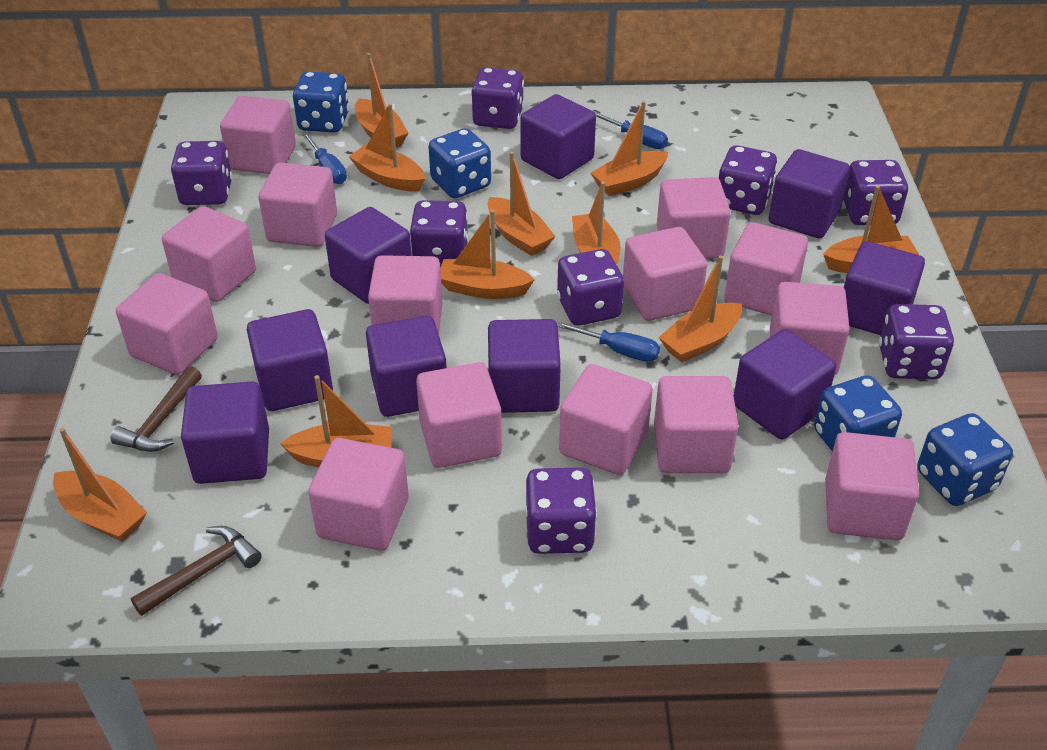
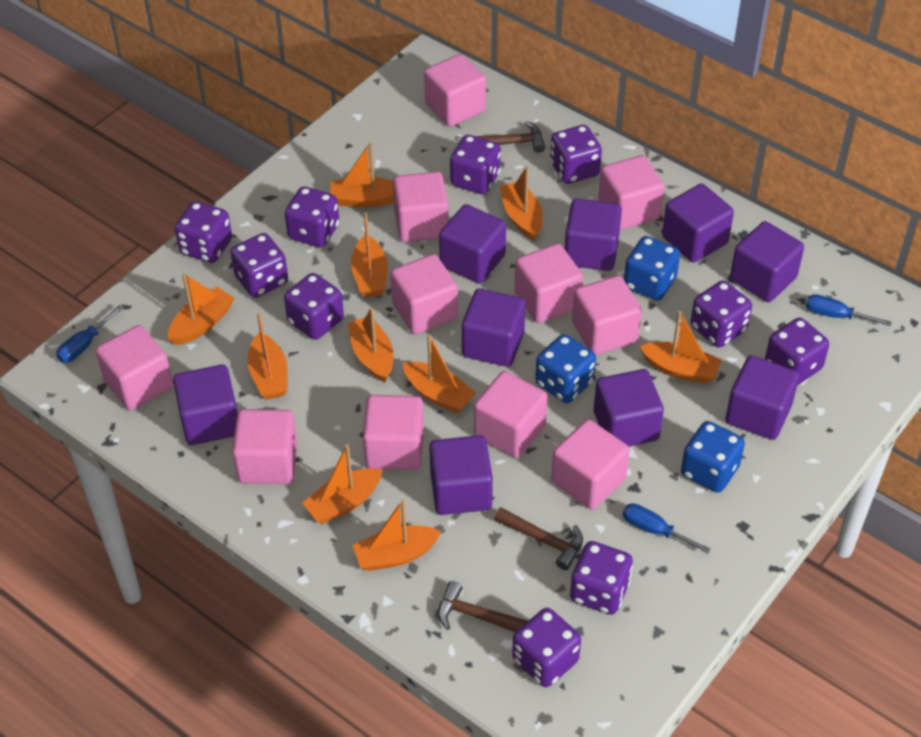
blue dice: 4 -> 3
brown hammer: 2 -> 3
pink cube: 14 -> 11
purple dice: 8 -> 10

